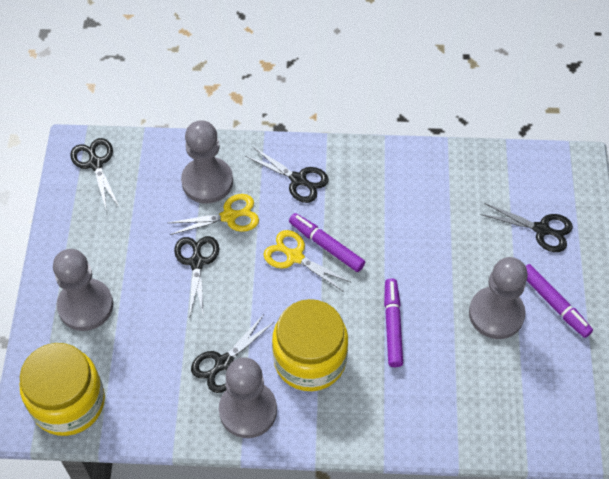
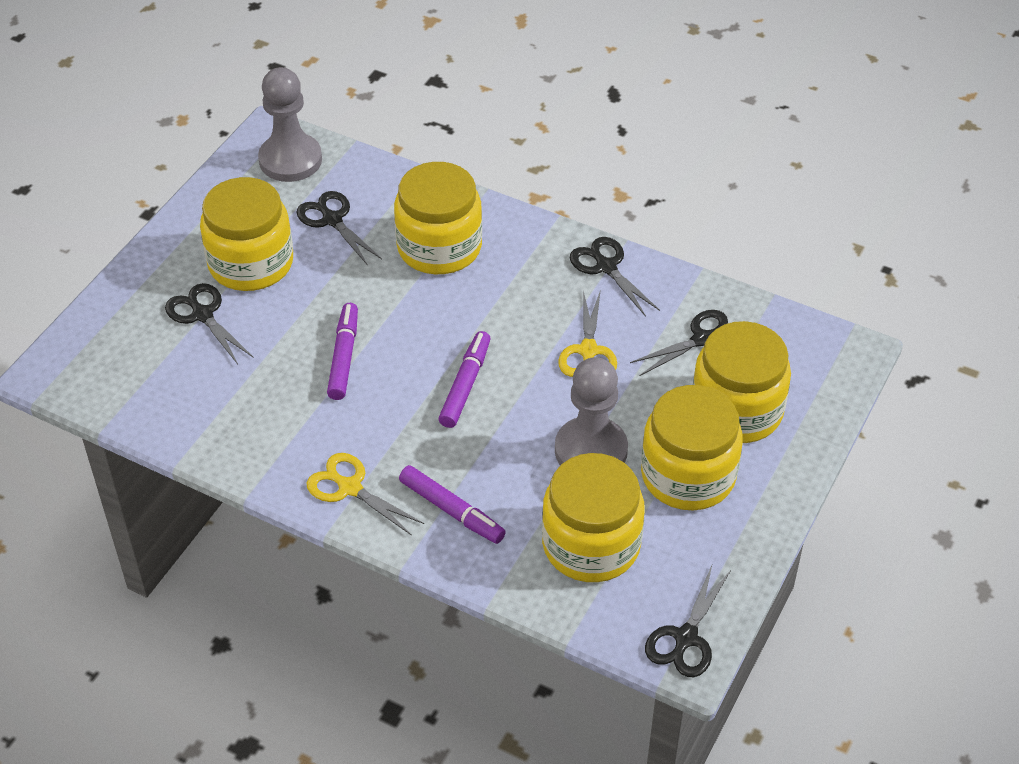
grey pawn: 4 -> 2
yellow jar: 2 -> 5

